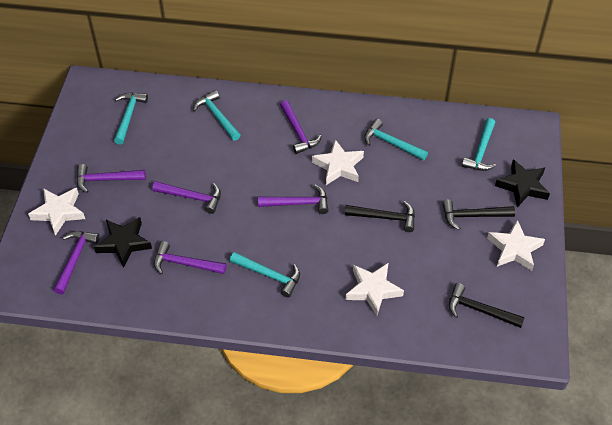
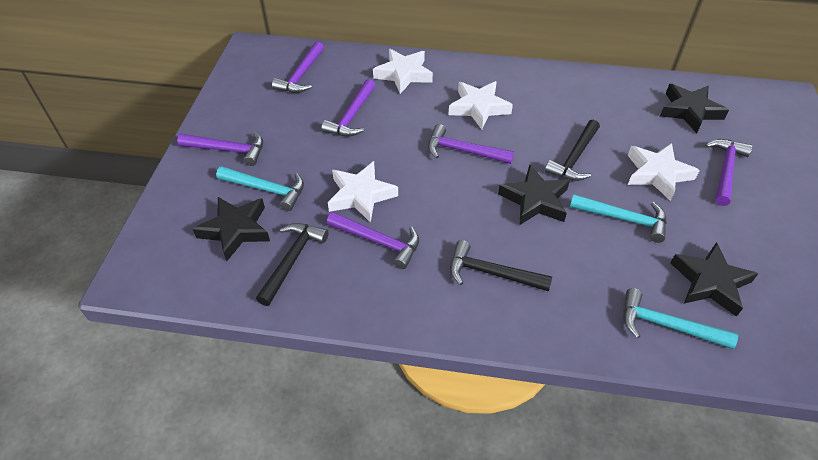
black star: 2 -> 4
turquoise hammer: 5 -> 3

